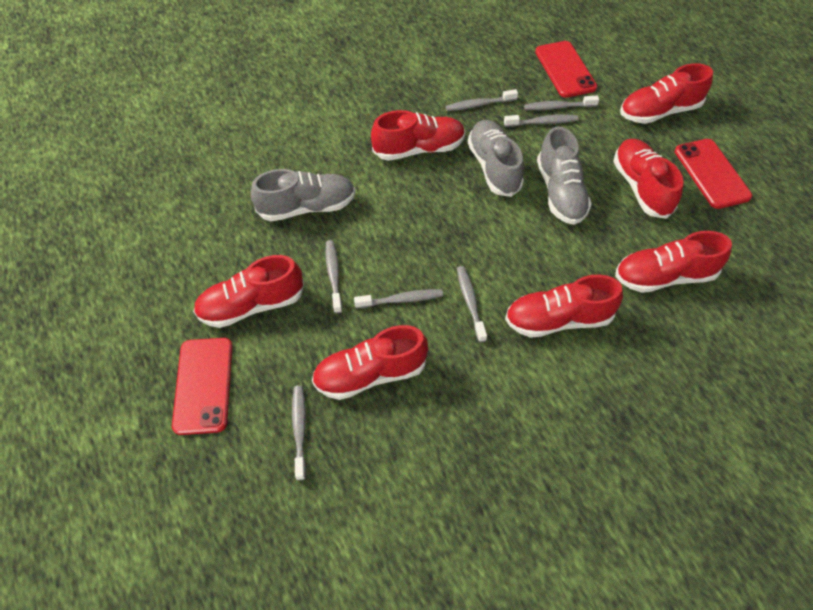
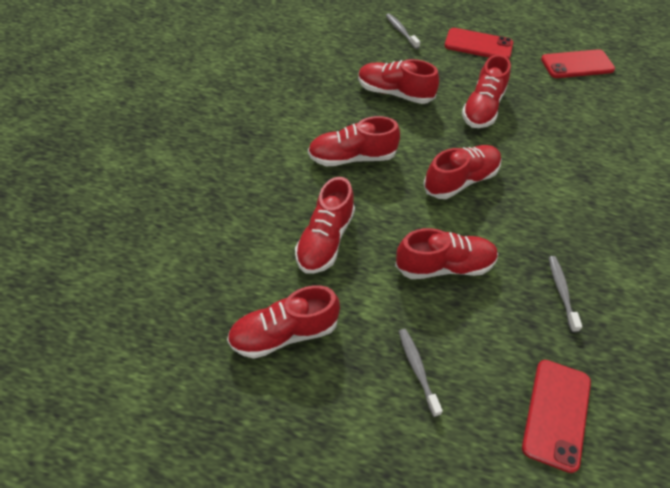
grey shoe: 3 -> 0
grey toothbrush: 7 -> 3

